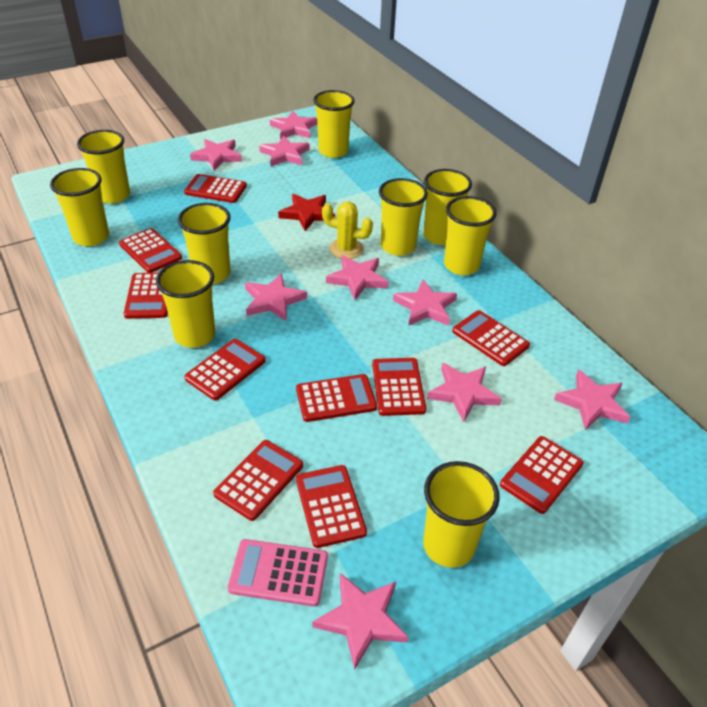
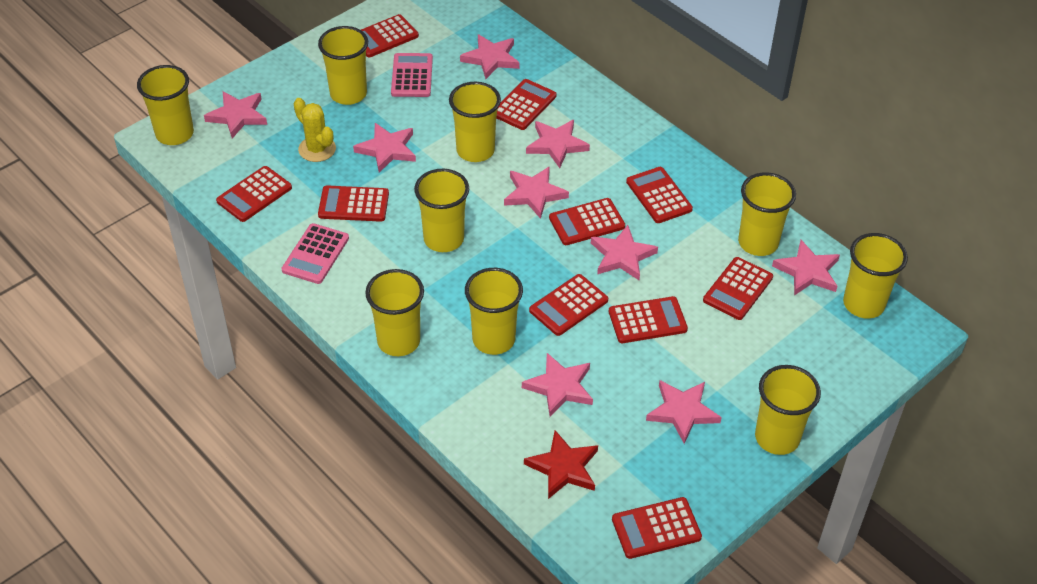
pink calculator: 1 -> 2

